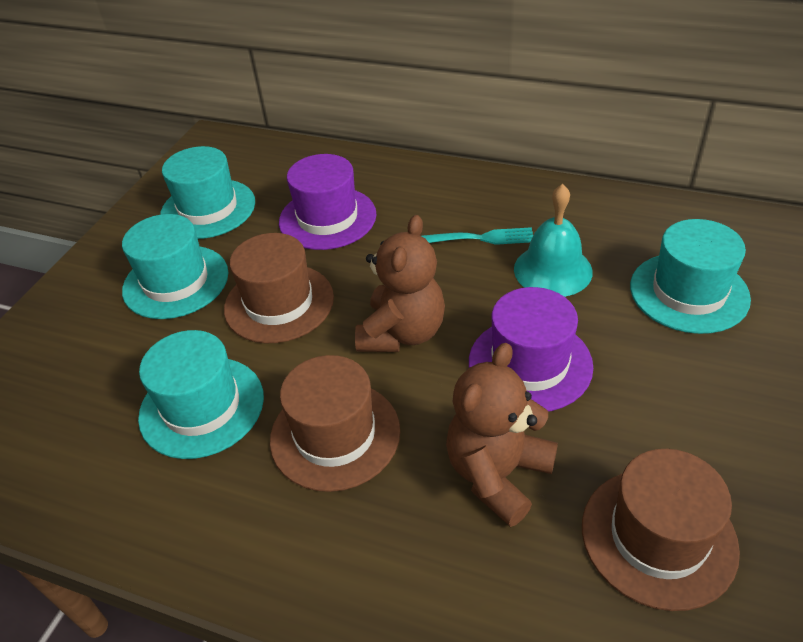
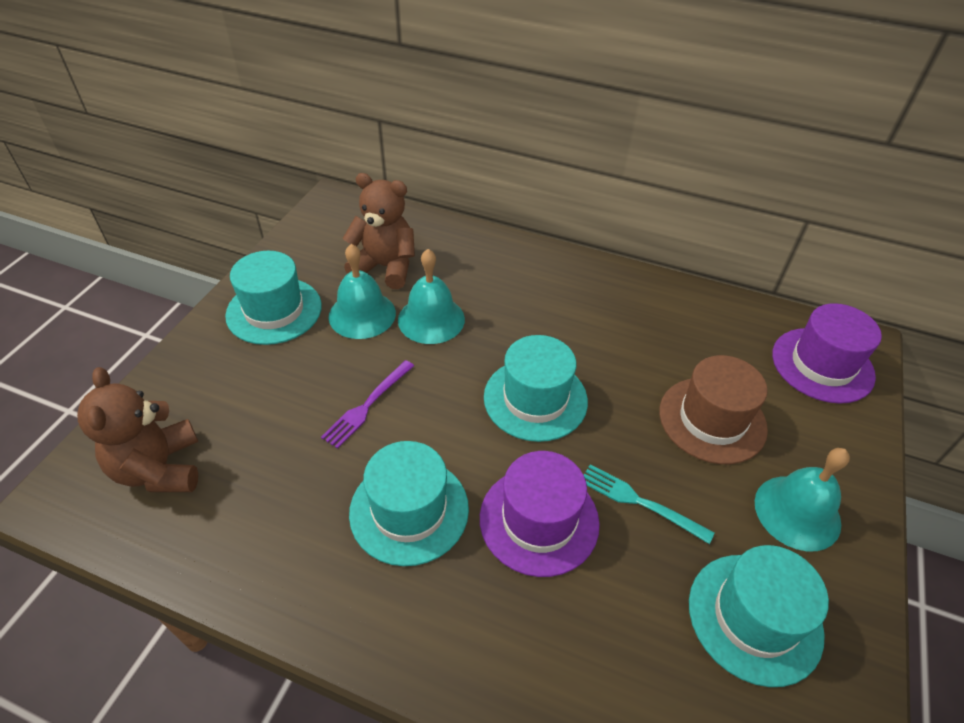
brown hat: 3 -> 1
purple fork: 0 -> 1
turquoise bell: 1 -> 3

